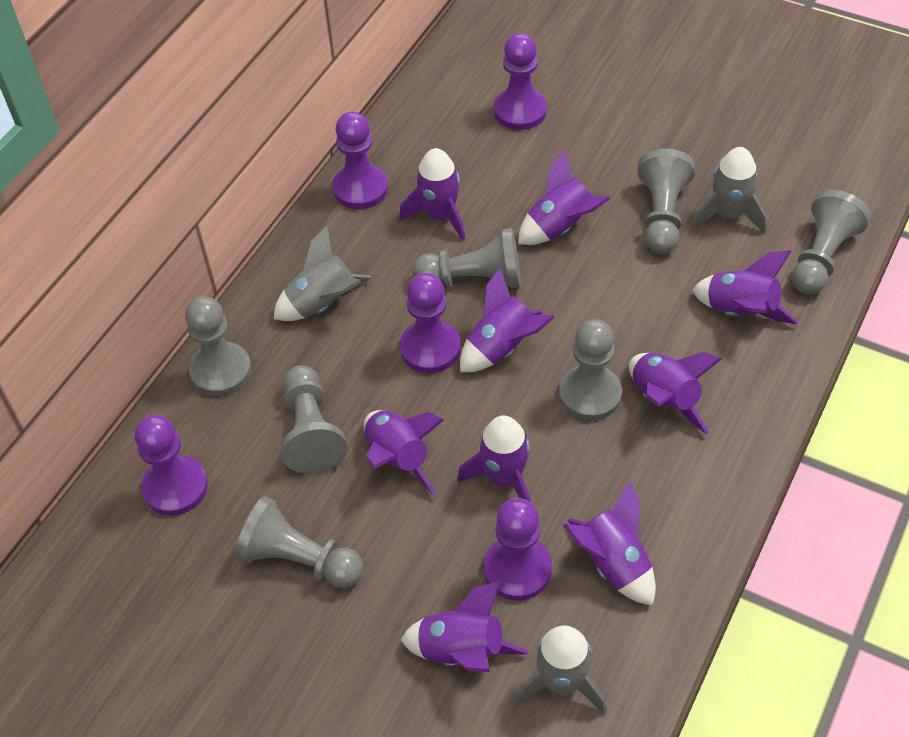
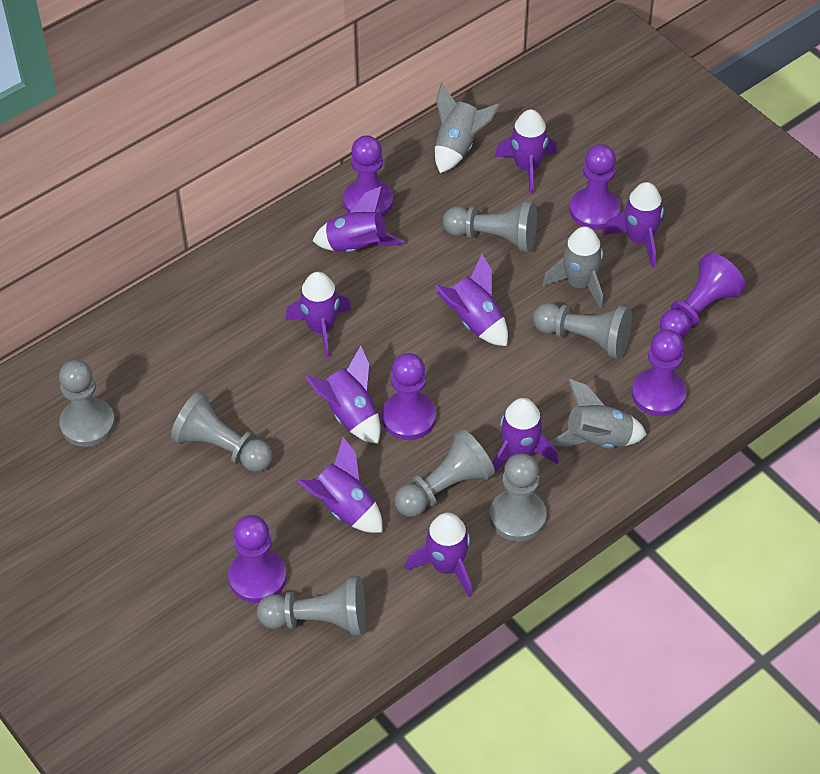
purple pawn: 5 -> 6

